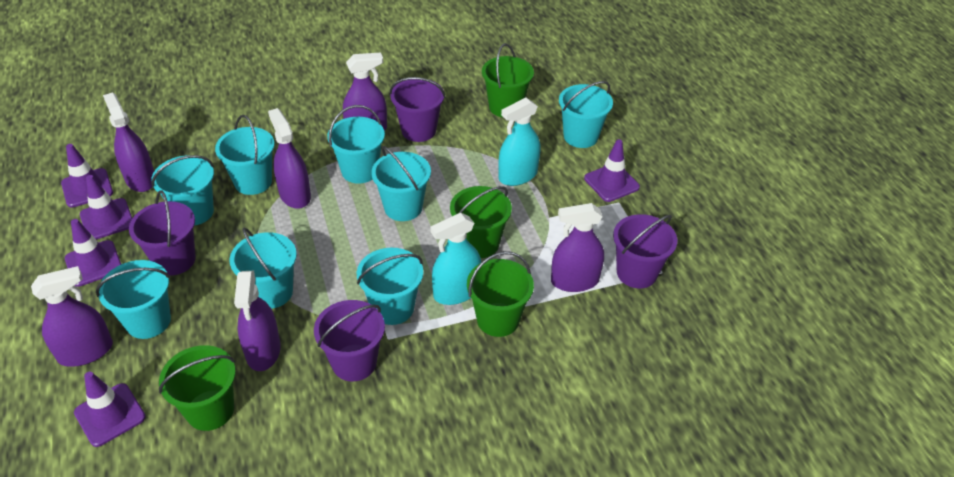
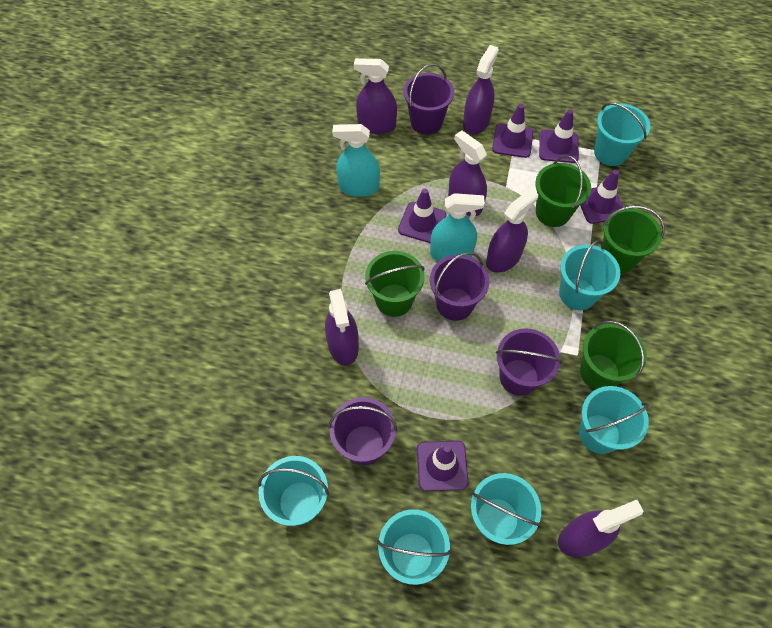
turquoise bucket: 8 -> 6

